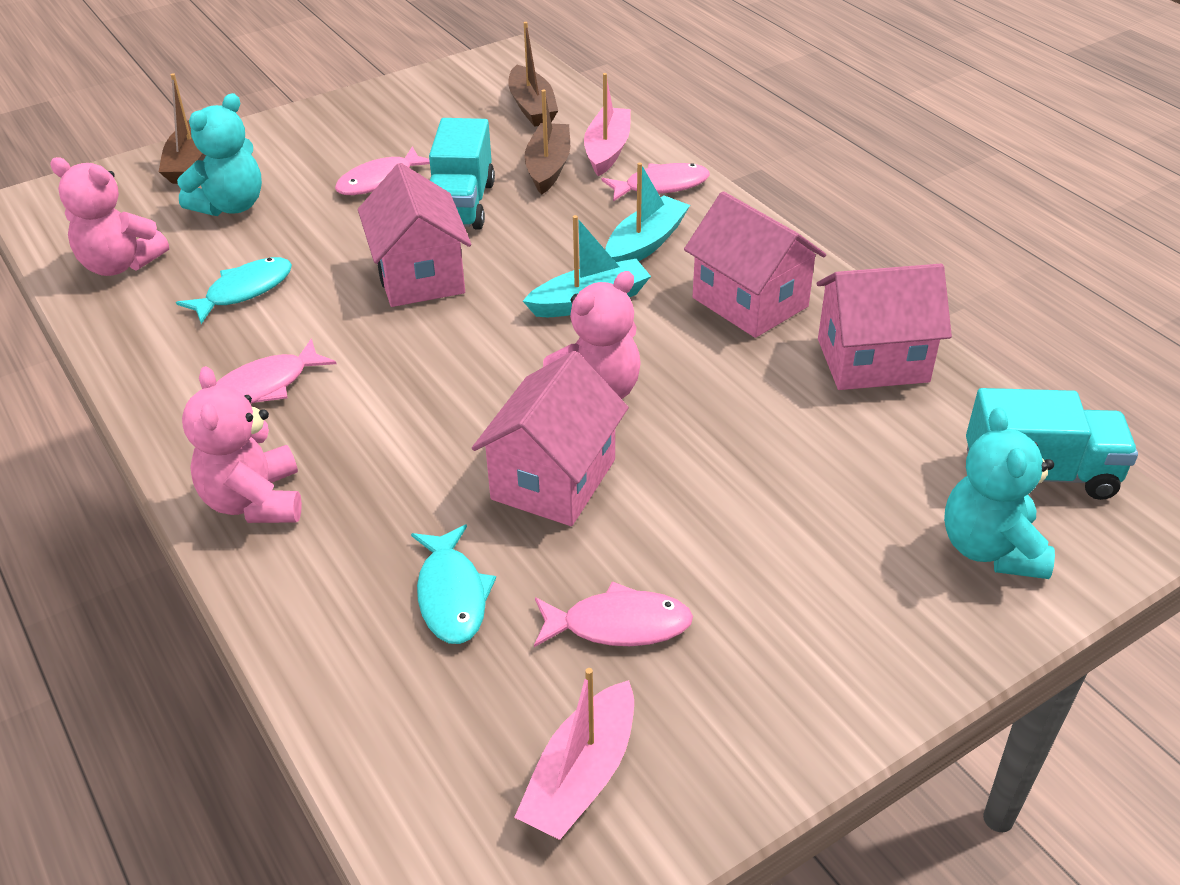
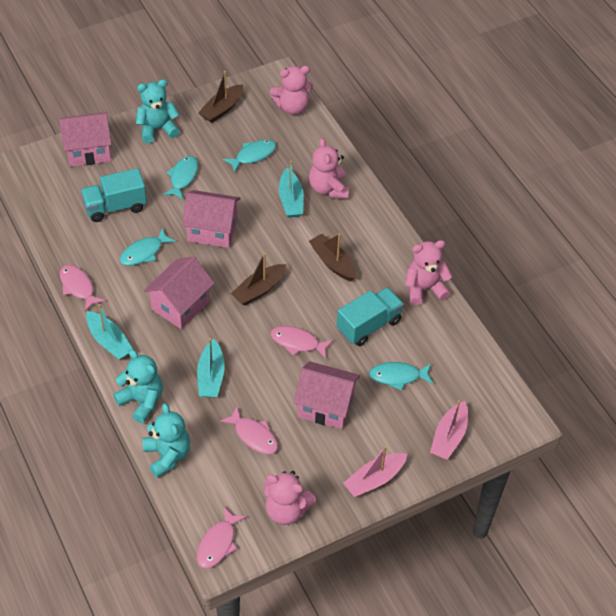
pink teddy bear: 3 -> 4
turquoise boat: 2 -> 3
turquoise fish: 2 -> 4
turquoise teddy bear: 2 -> 3

